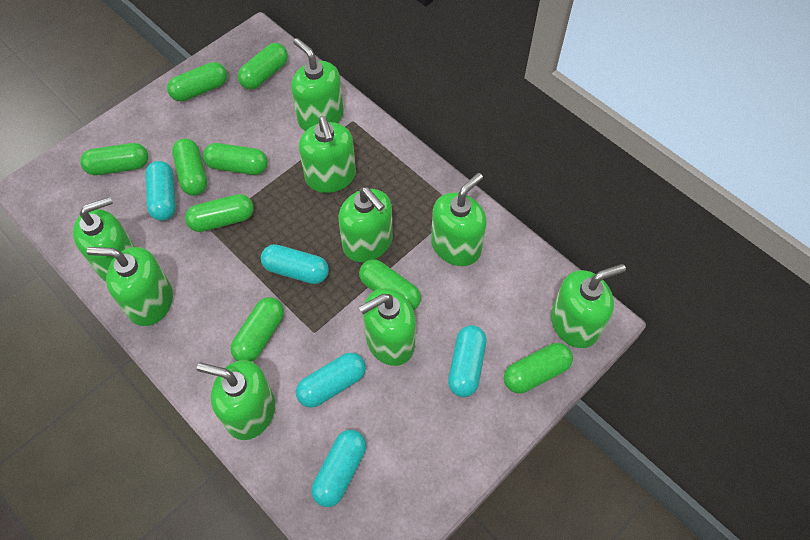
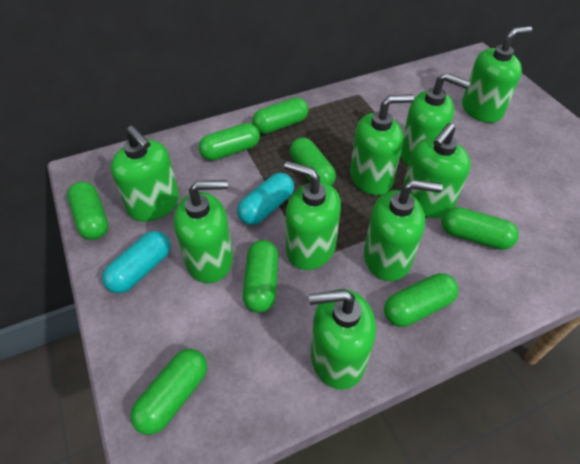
green capsule: 9 -> 8
turquoise capsule: 5 -> 2

